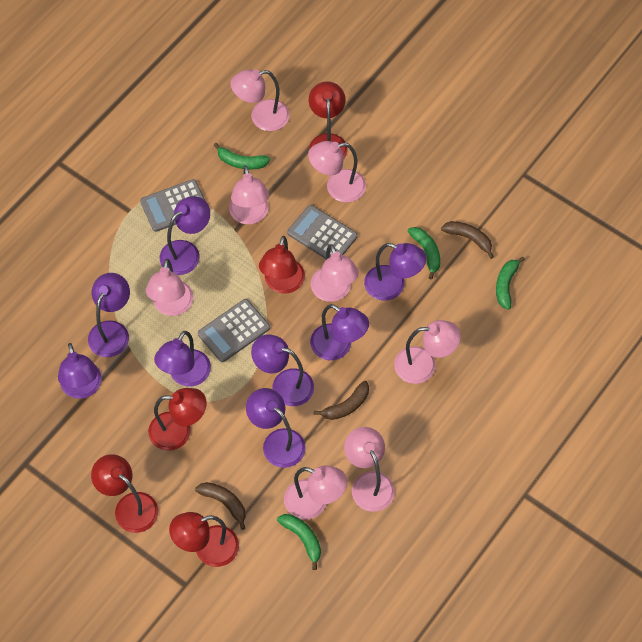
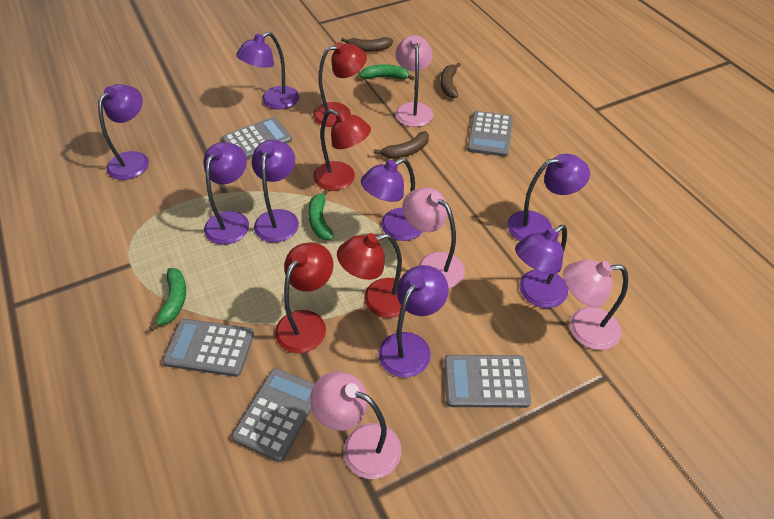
green banana: 4 -> 3
grey calculator: 3 -> 5
pink lamp: 8 -> 4
red lamp: 5 -> 4

